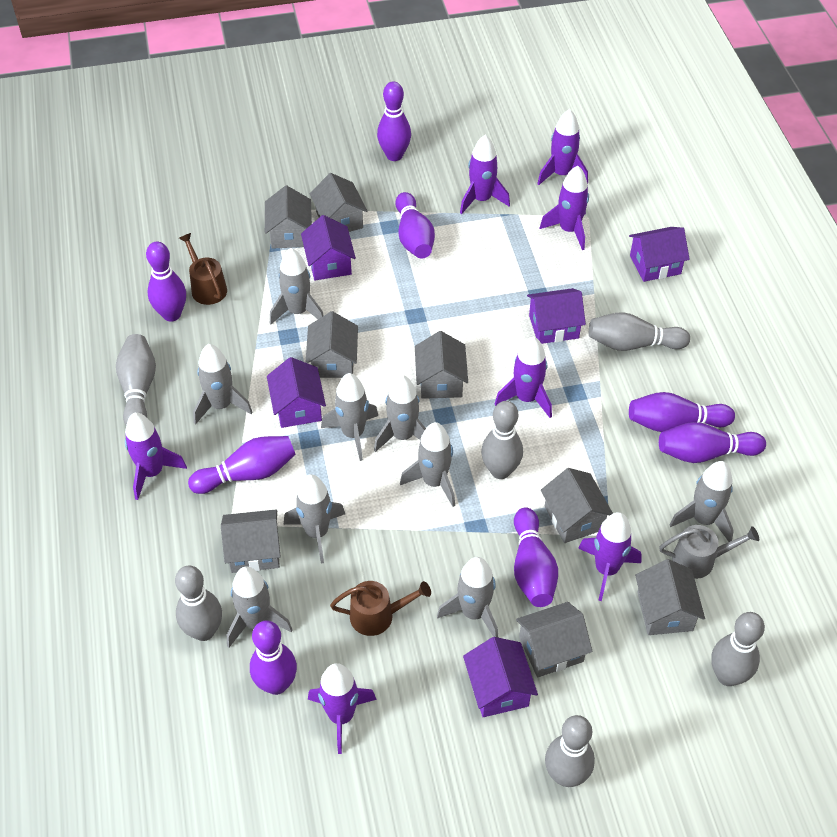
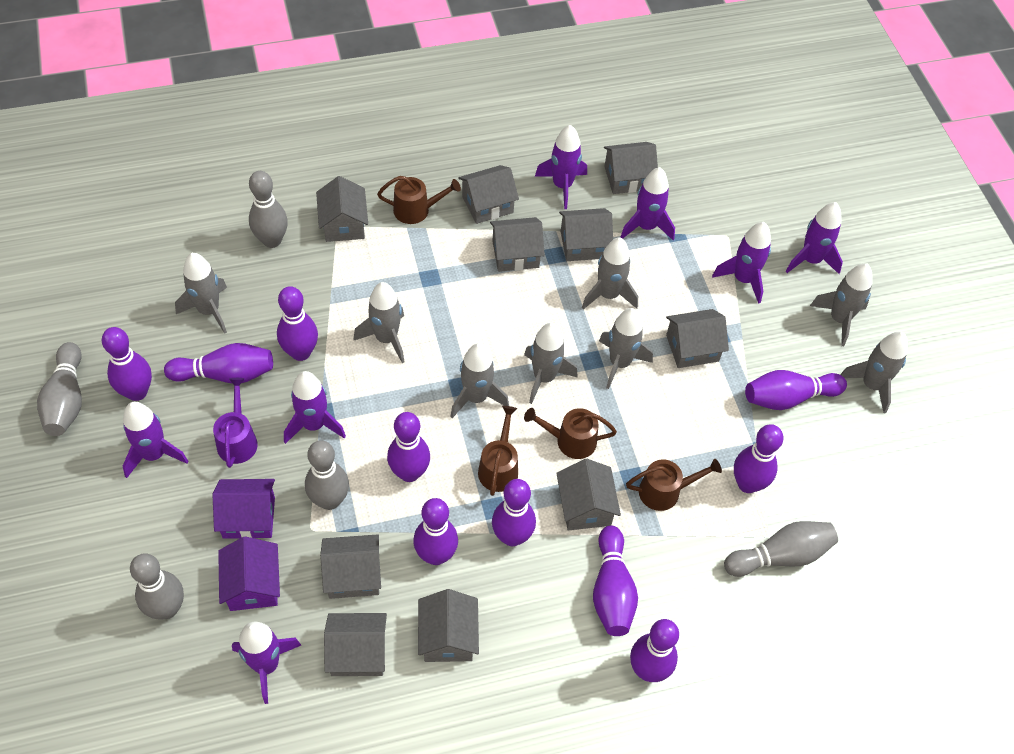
brown watering can: 2 -> 4
grey bowling pin: 6 -> 5
grey house: 8 -> 10
grey rocket: 9 -> 8
grey watering can: 1 -> 0
purple bowling pin: 8 -> 10
purple house: 5 -> 2
purple watering can: 0 -> 1

